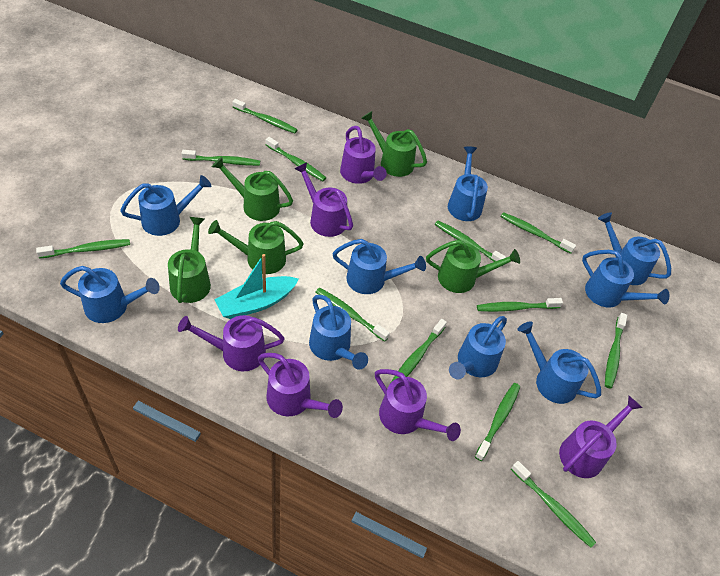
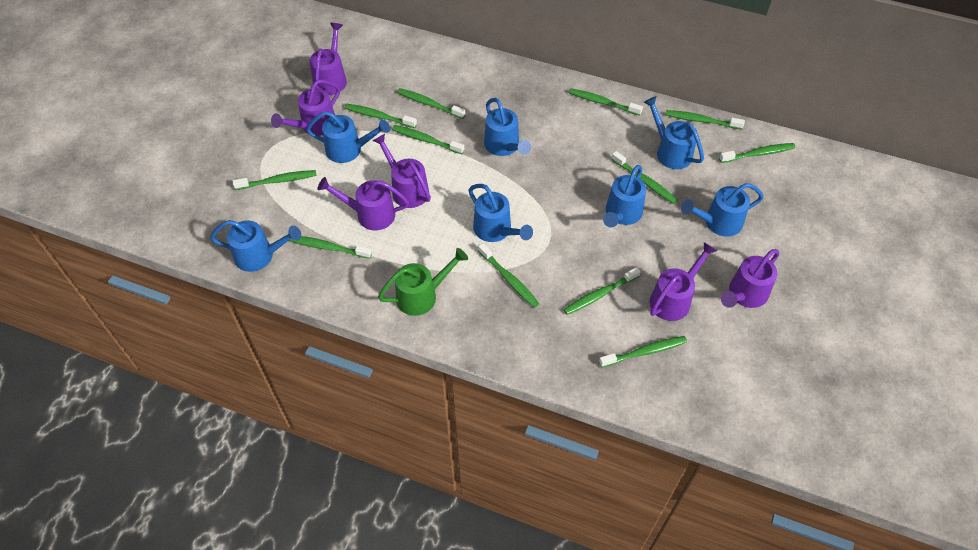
blue watering can: 9 -> 7
green watering can: 5 -> 1
turquoise boat: 1 -> 0

